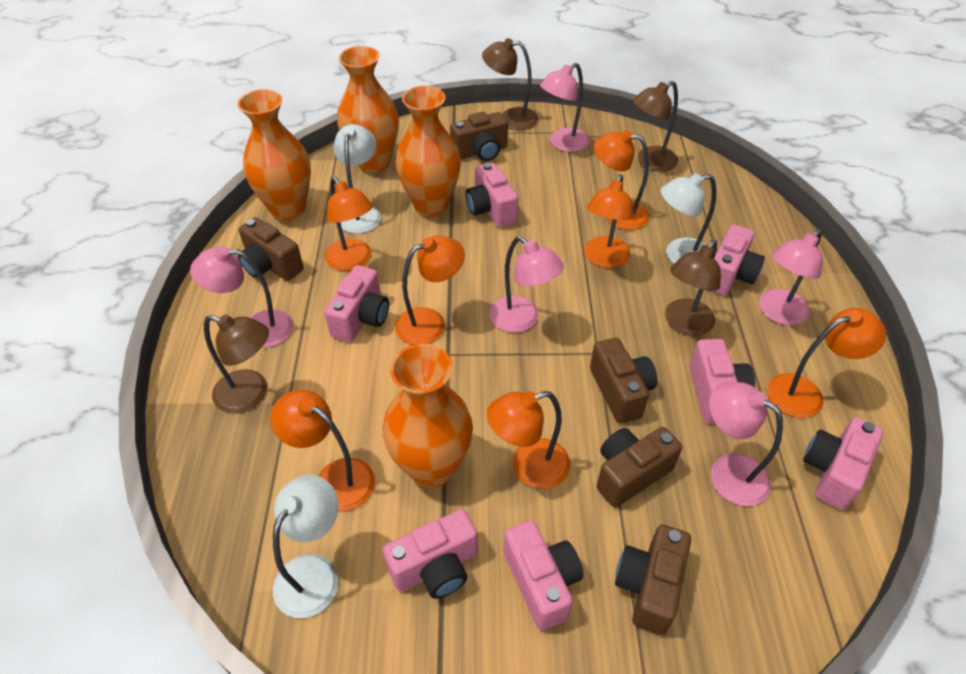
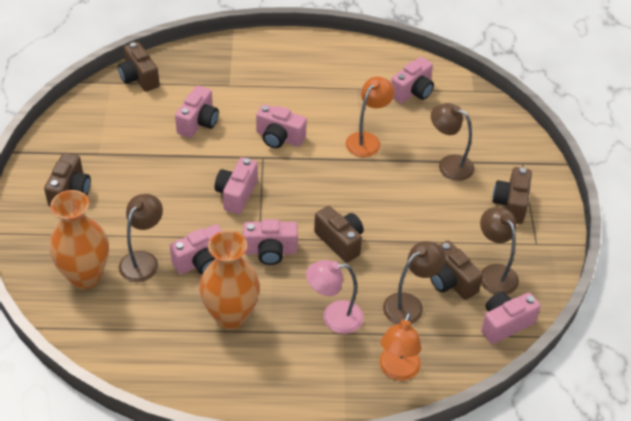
orange lamp: 7 -> 2
orange vase: 4 -> 2
pink lamp: 5 -> 1
white lamp: 3 -> 0

